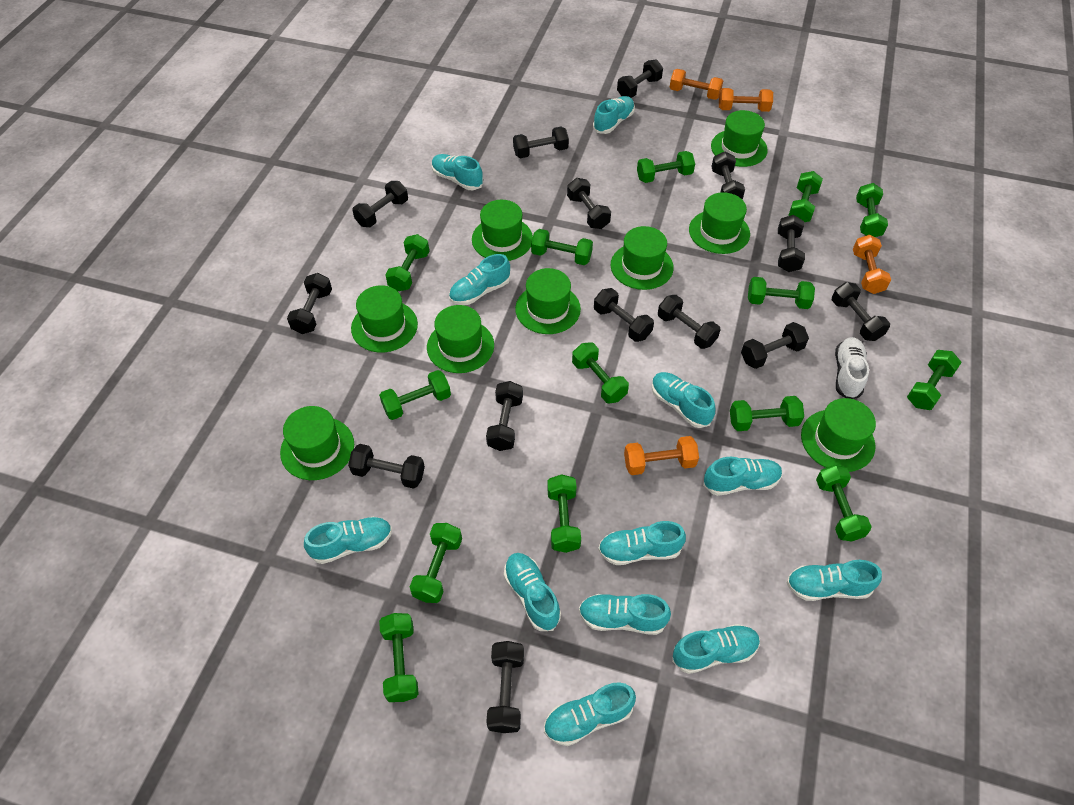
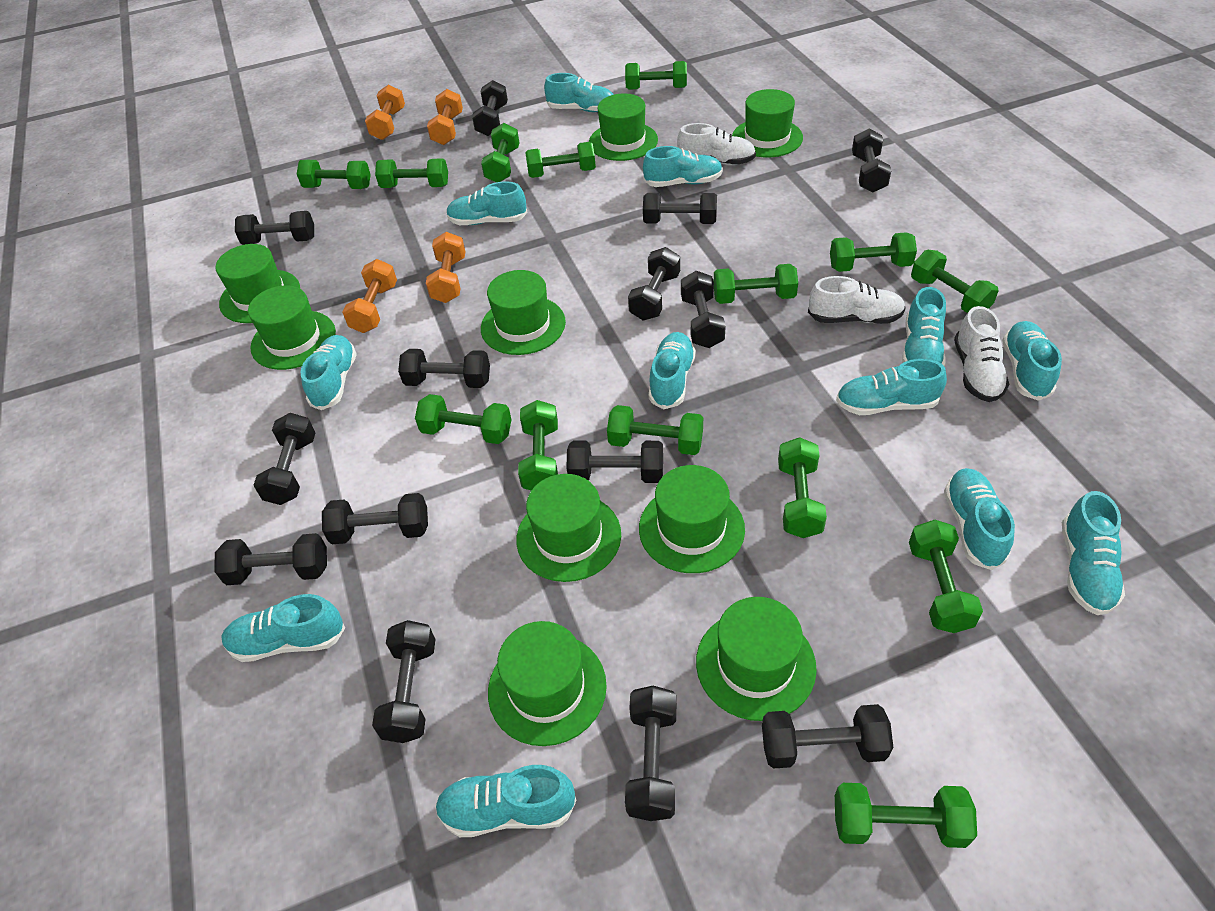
white shoe: 1 -> 3

